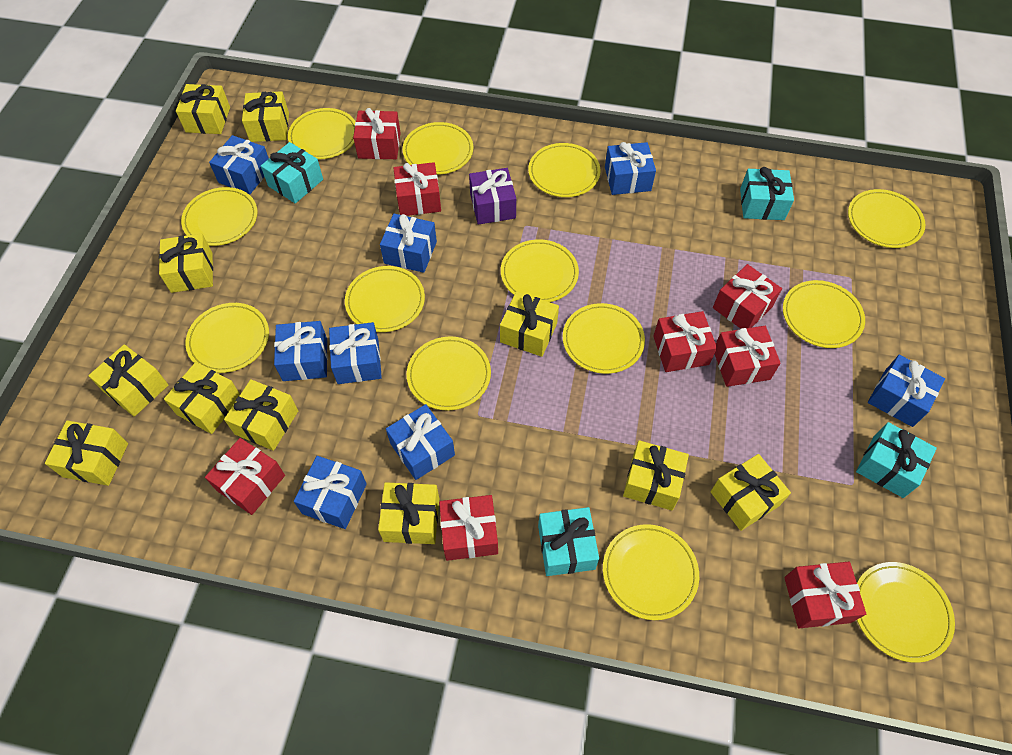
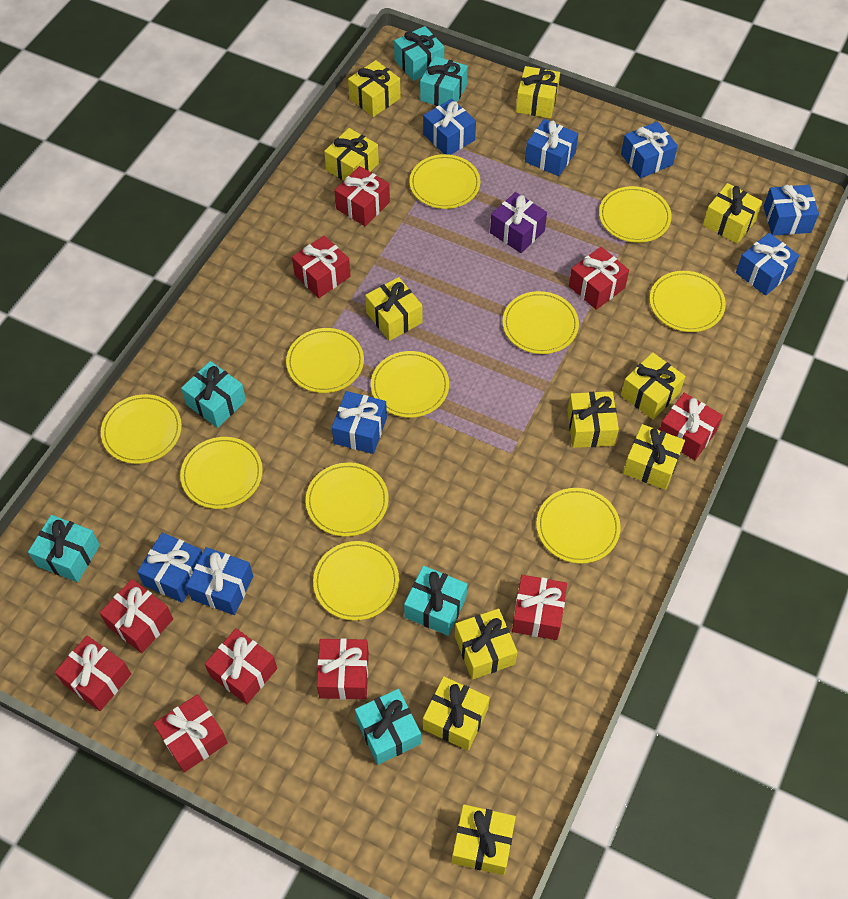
red gift: 8 -> 10
turquoise gift: 4 -> 6
yellow plate: 13 -> 11

